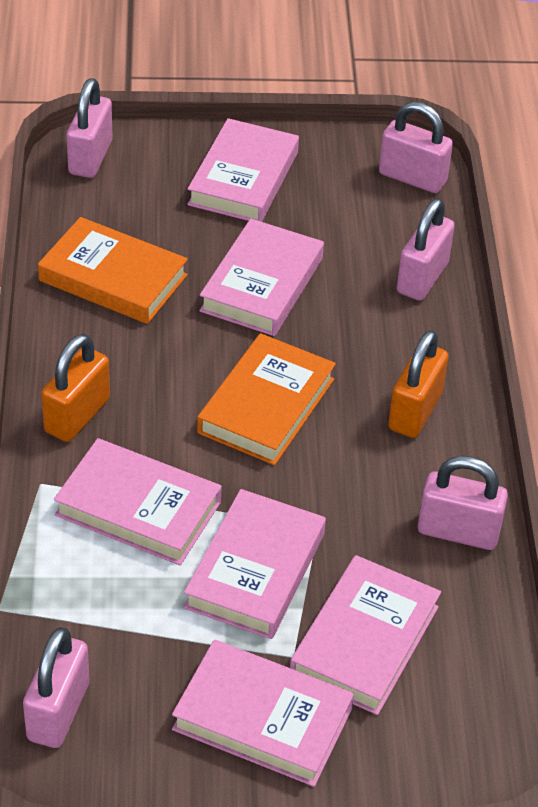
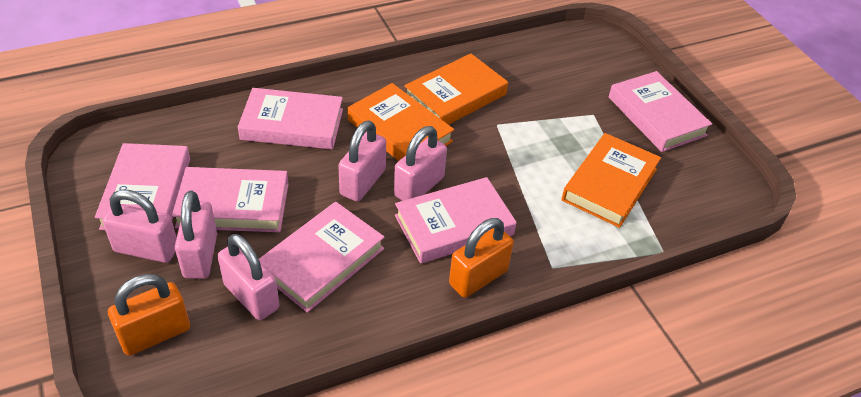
orange book: 2 -> 3

